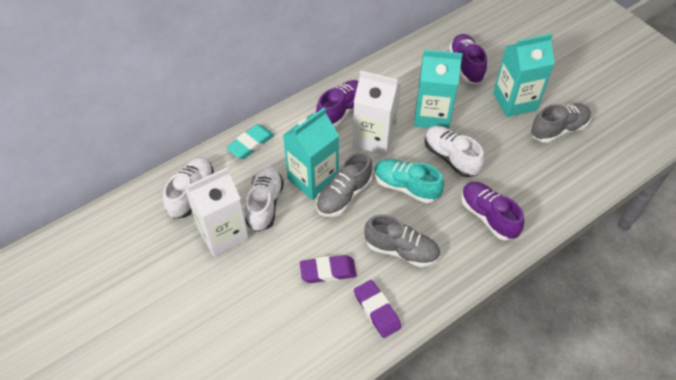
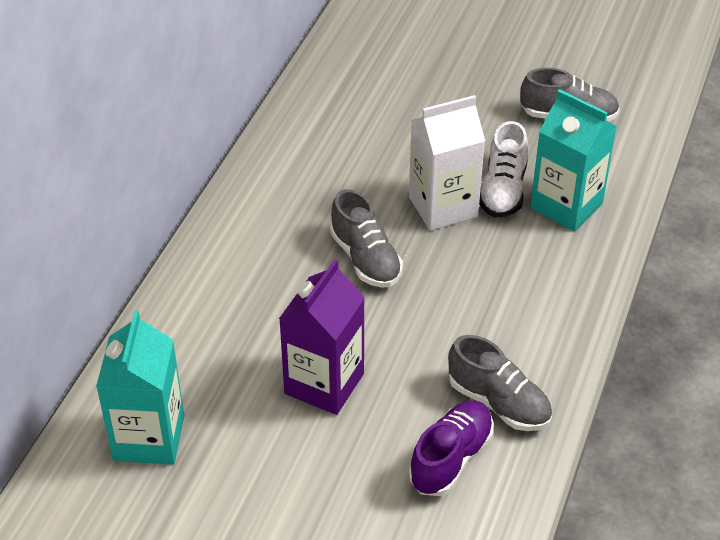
purple carton: 0 -> 1
purple eraser: 2 -> 0
purple shoe: 3 -> 1
turquoise carton: 3 -> 2
turquoise eraser: 1 -> 0
turquoise shoe: 1 -> 0
white carton: 2 -> 1
white shoe: 3 -> 1

